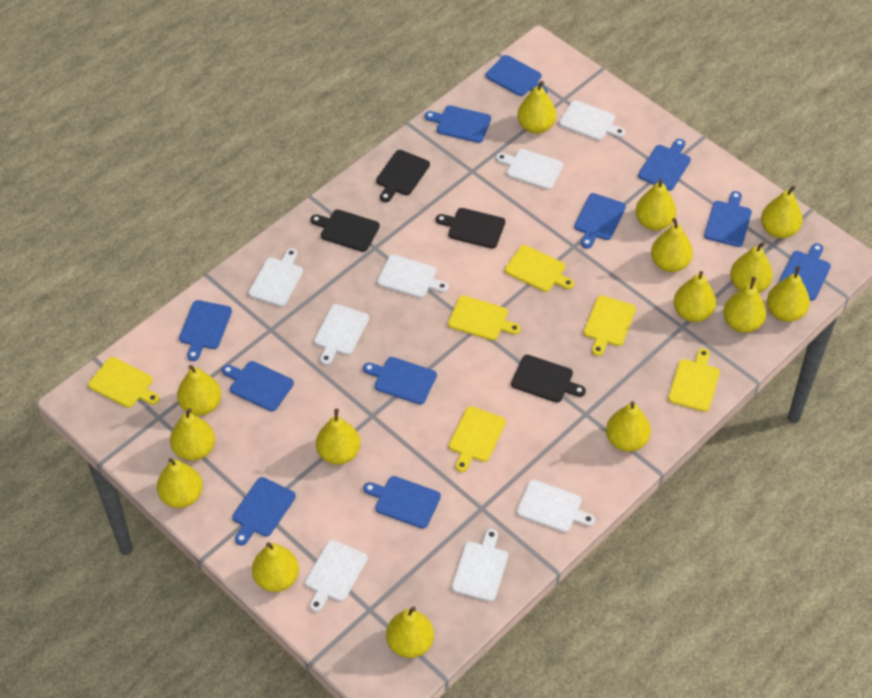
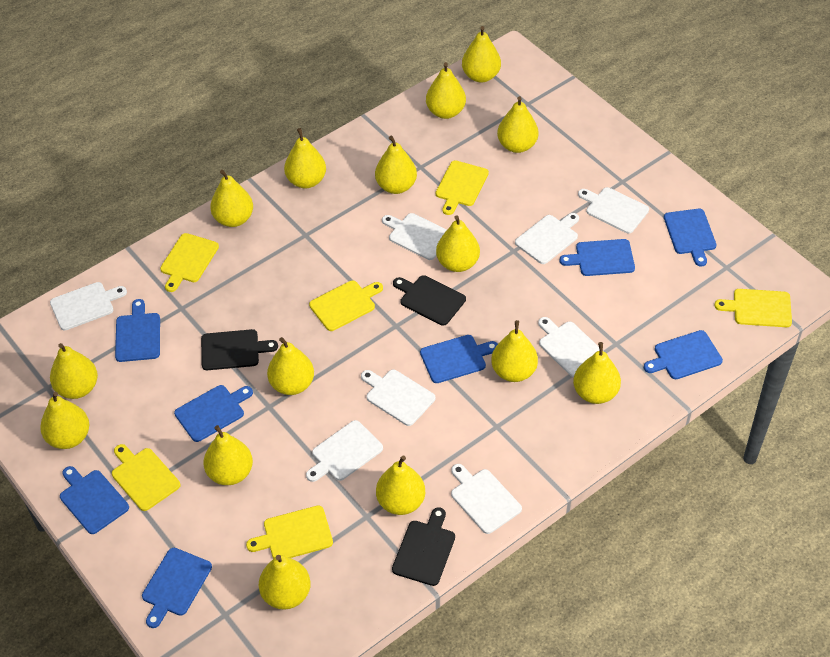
black cutting board: 4 -> 3
blue cutting board: 11 -> 8

